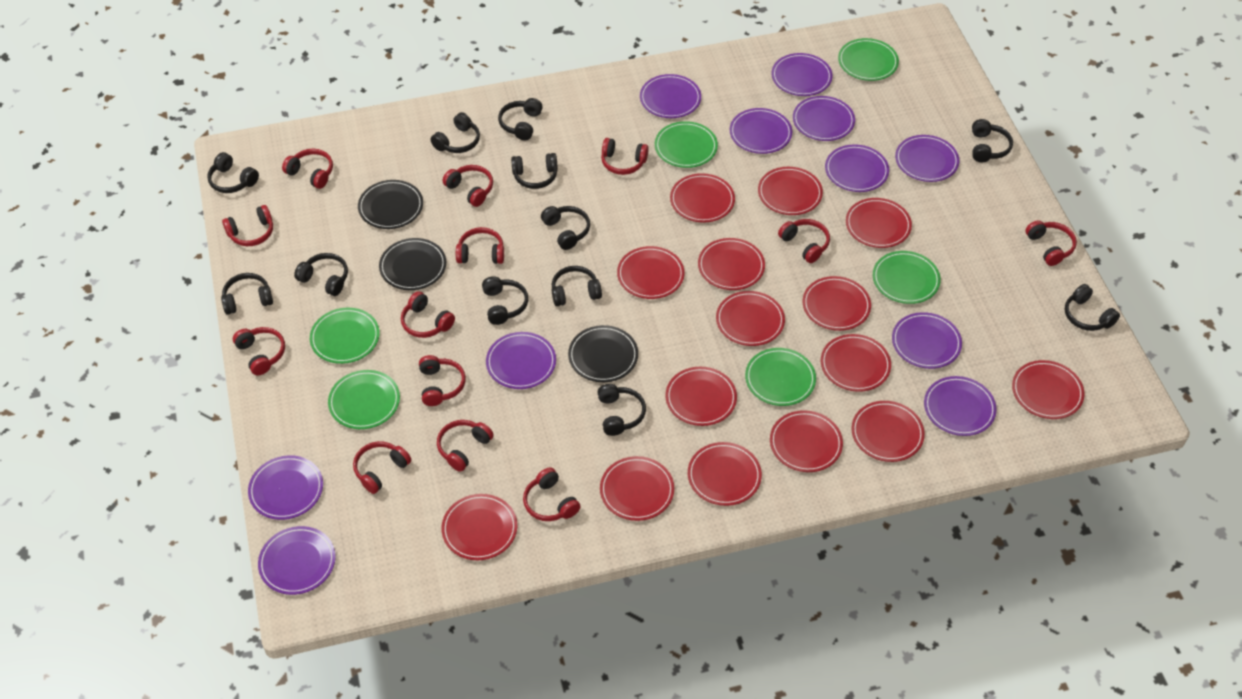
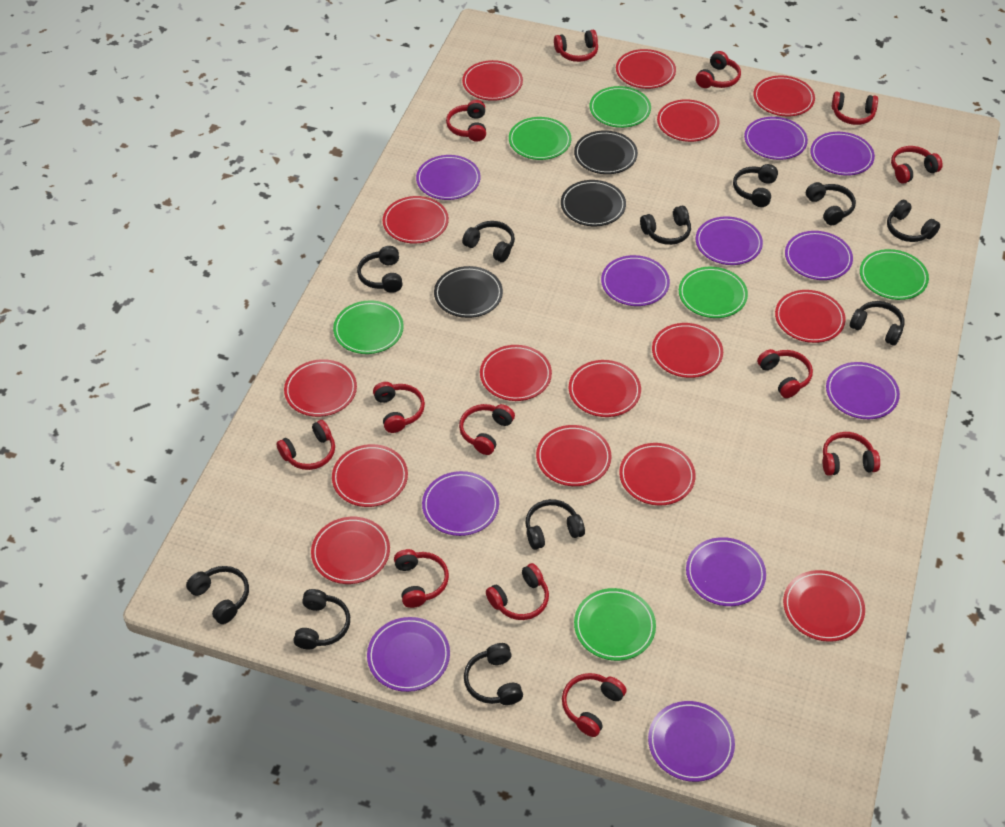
black headphones: 12 -> 11

